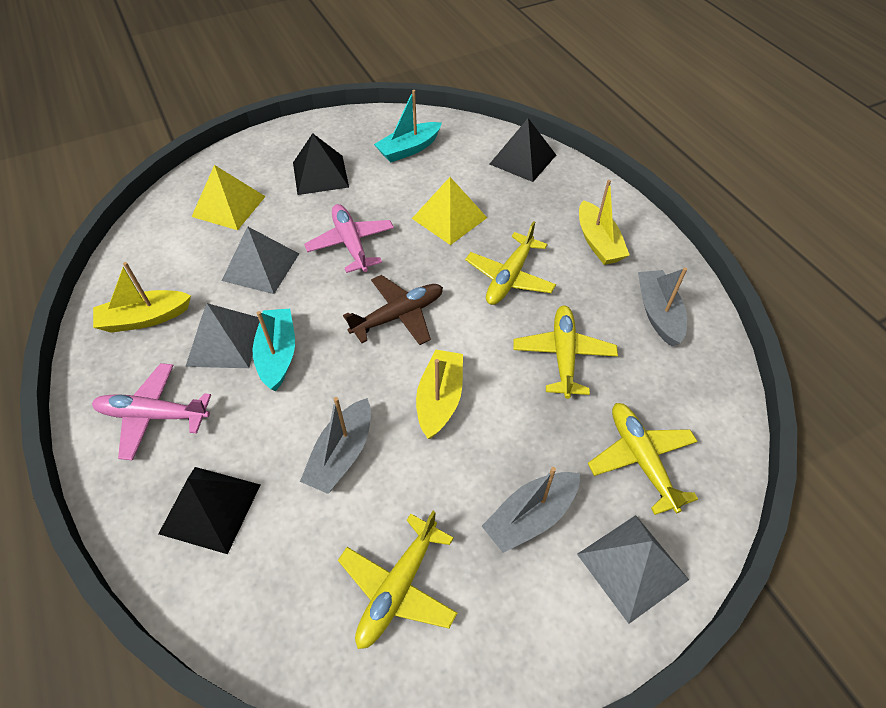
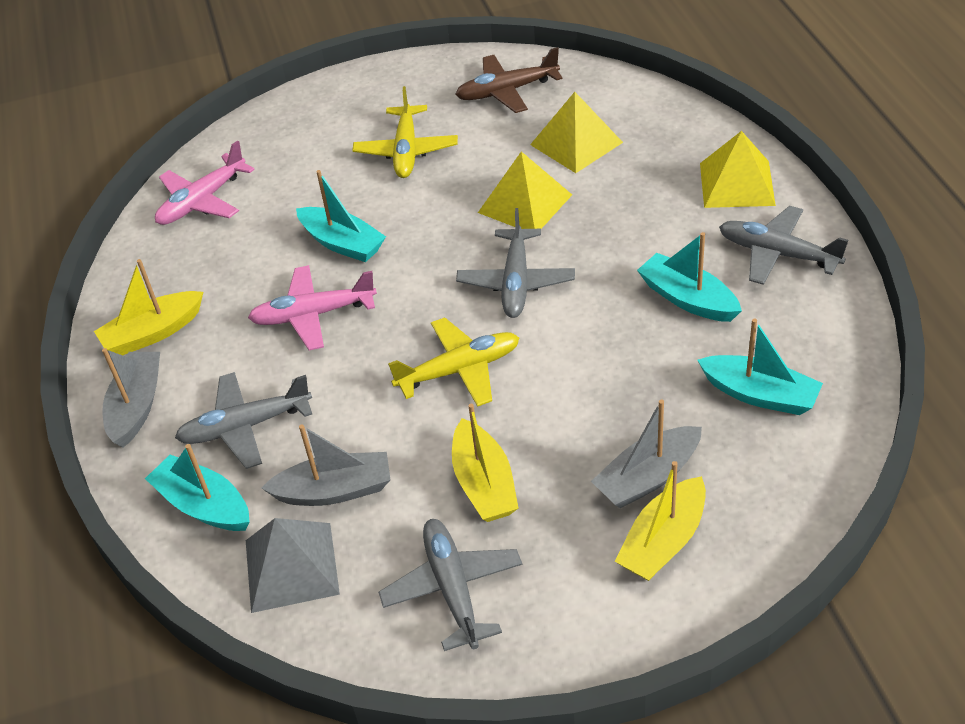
black pyramid: 3 -> 0
grey plane: 0 -> 4
grey pyramid: 3 -> 1
turquoise boat: 2 -> 4
yellow plane: 4 -> 2
yellow pyramid: 2 -> 3

